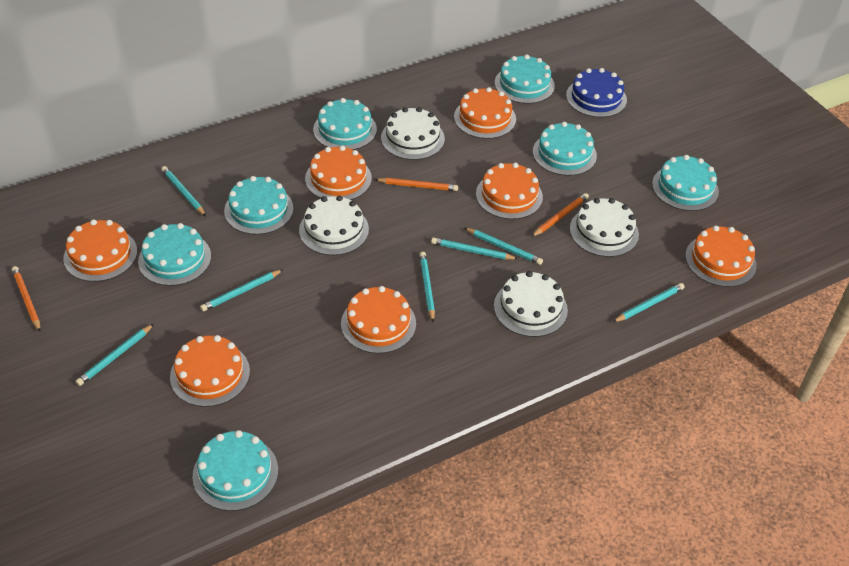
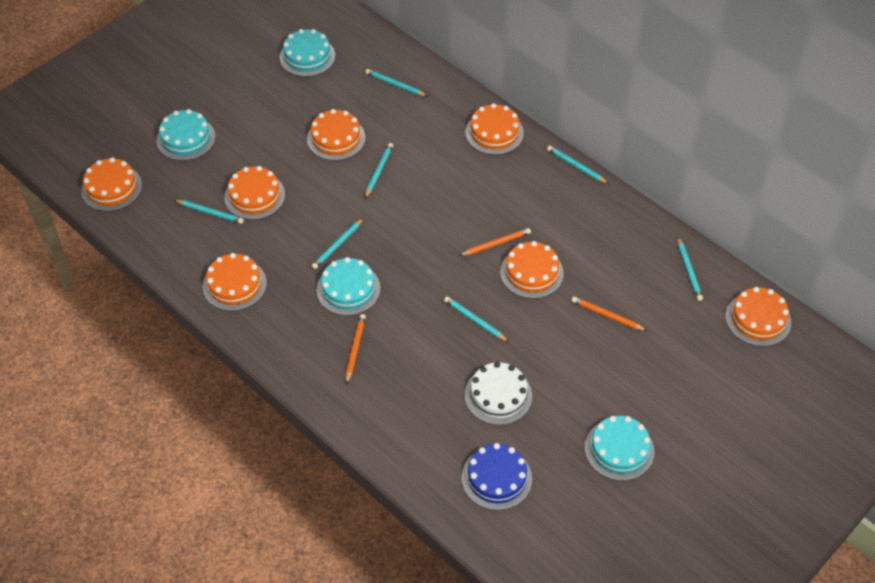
turquoise cake: 7 -> 4
white cake: 4 -> 1

